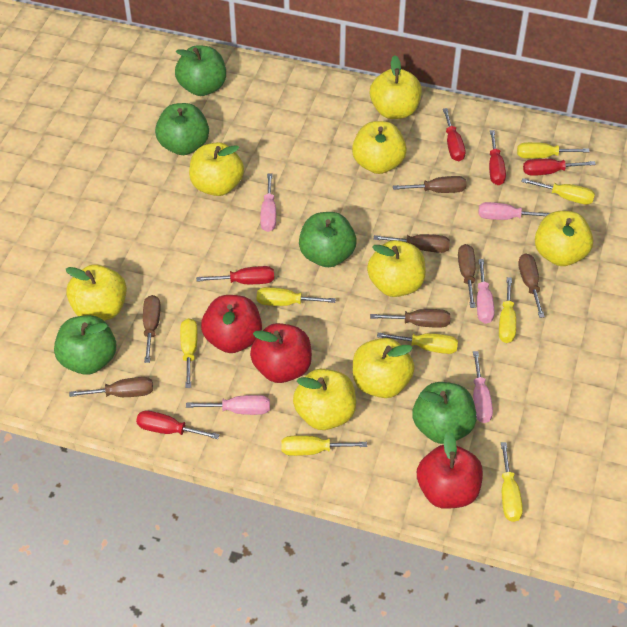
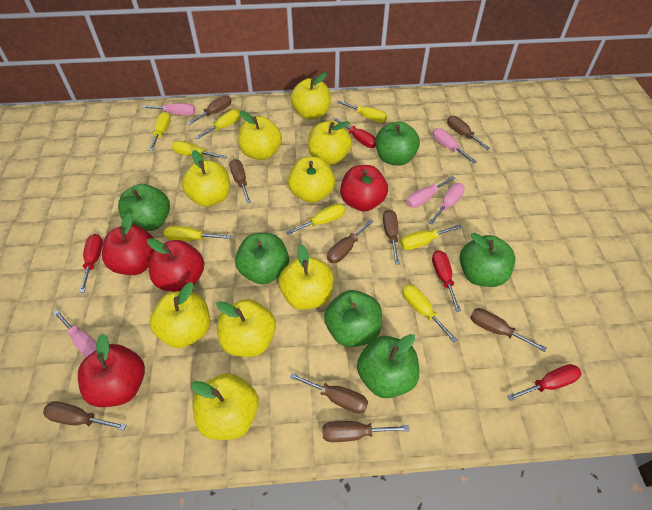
brown screwdriver: 7 -> 9
green apple: 5 -> 6
red apple: 3 -> 4
red screwdriver: 5 -> 4
yellow apple: 8 -> 9

